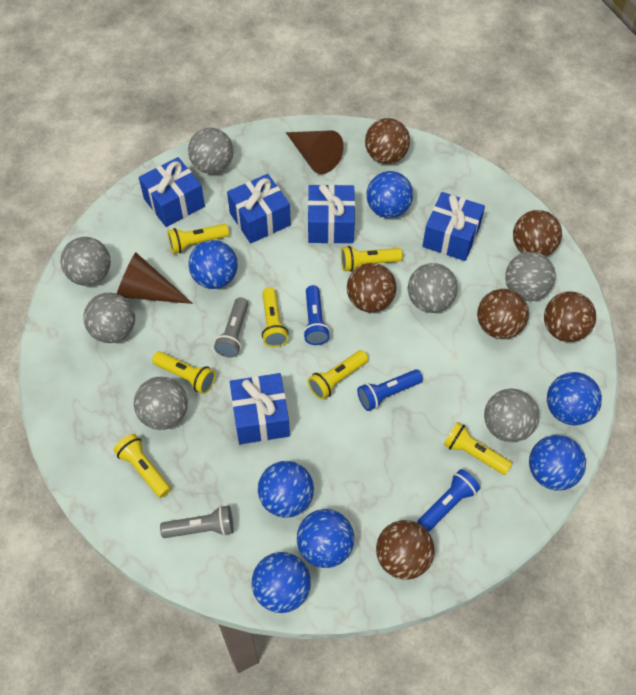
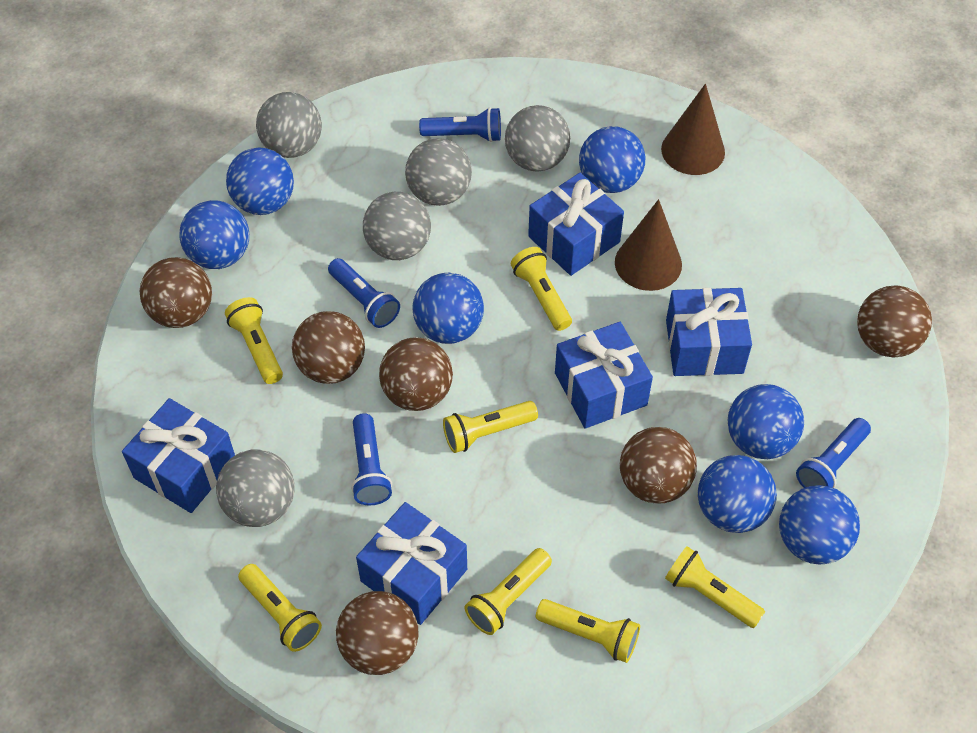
blue flashlight: 3 -> 4
grey ball: 7 -> 5
grey flashlight: 2 -> 0

